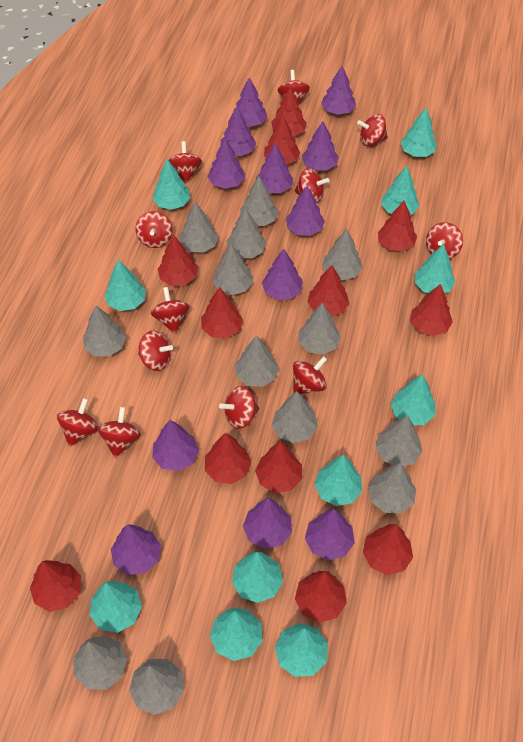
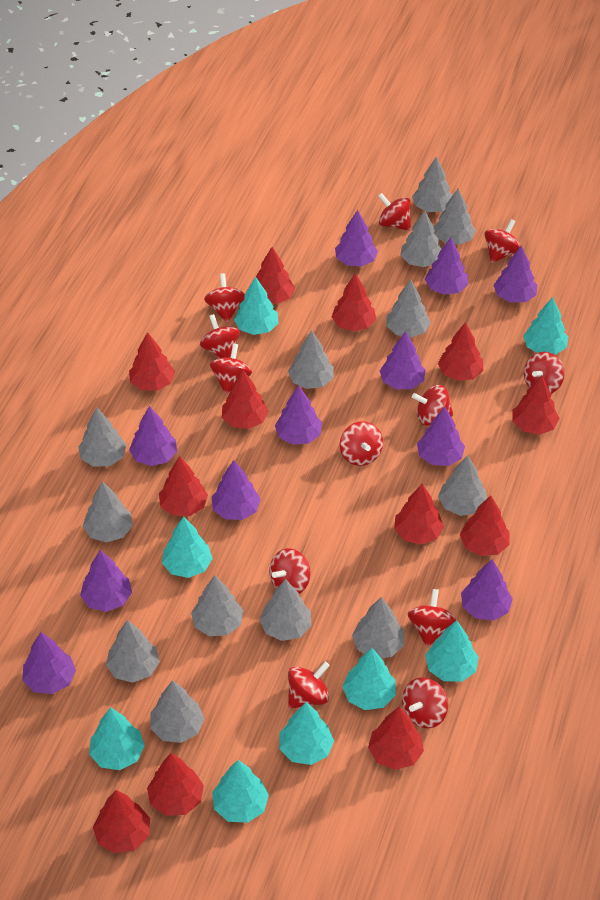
purple tree: 12 -> 11
turquoise tree: 11 -> 8

